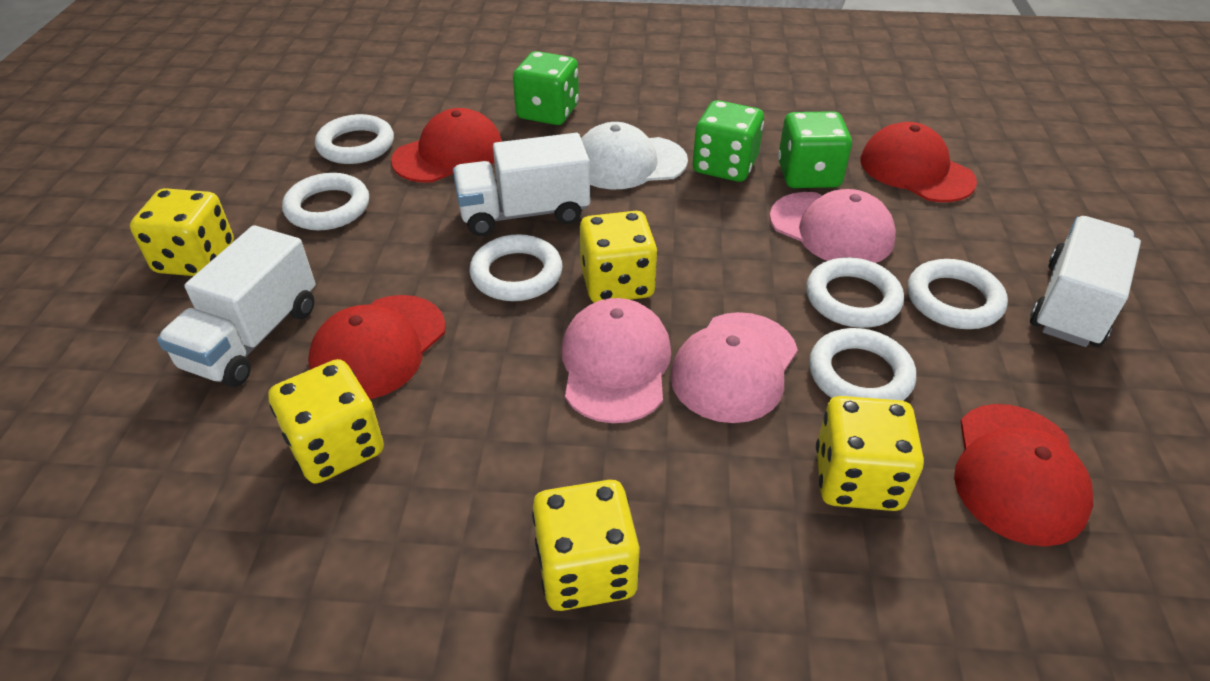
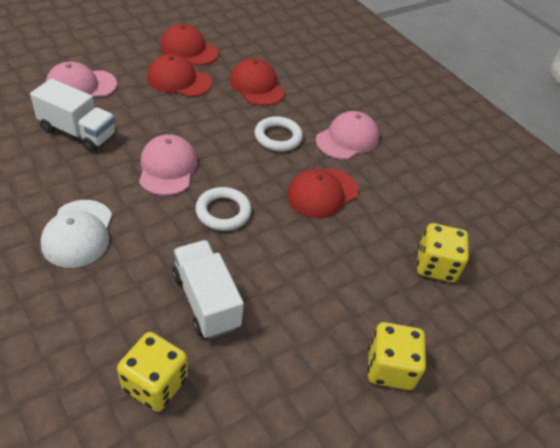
green dice: 3 -> 0
white ring: 6 -> 2
white truck: 3 -> 2
yellow dice: 5 -> 3

